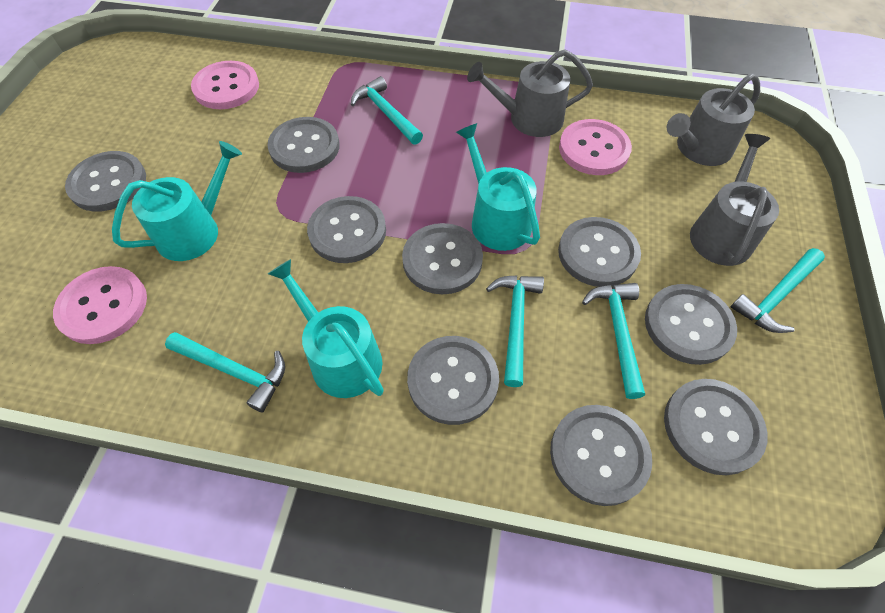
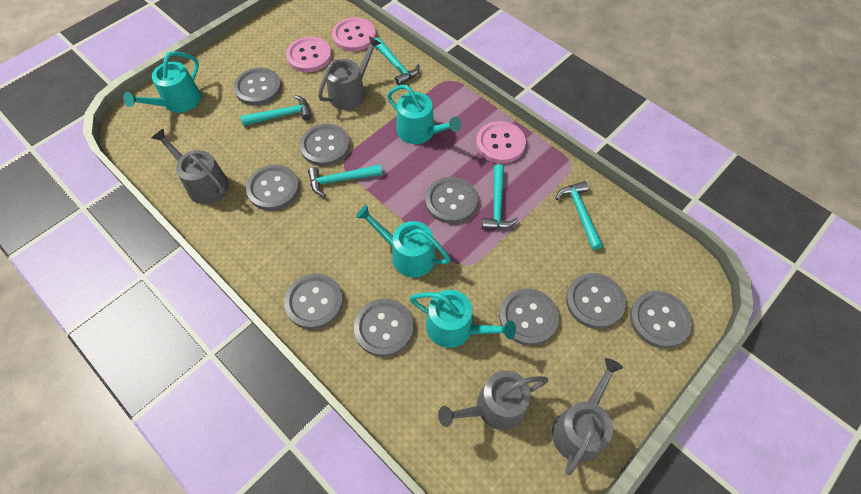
grey watering can: 3 -> 4
turquoise watering can: 3 -> 4

